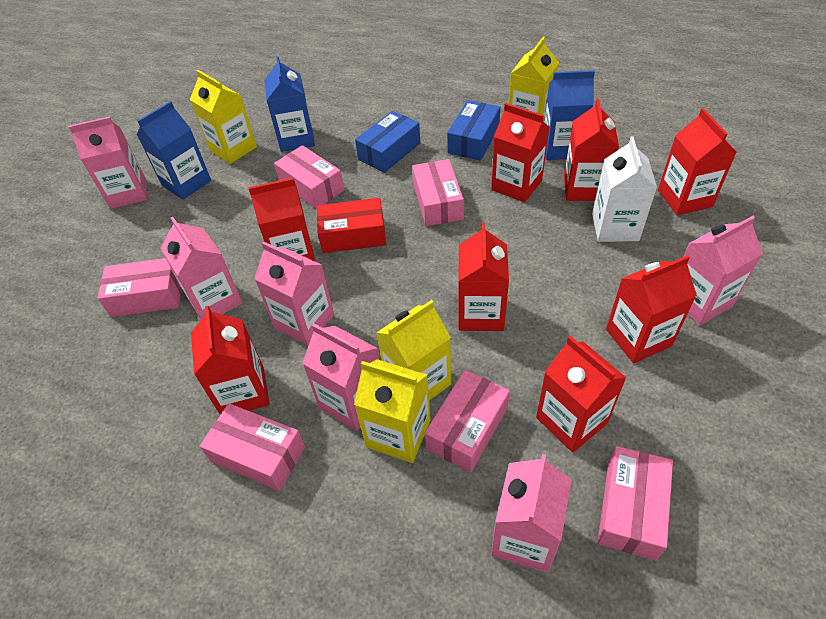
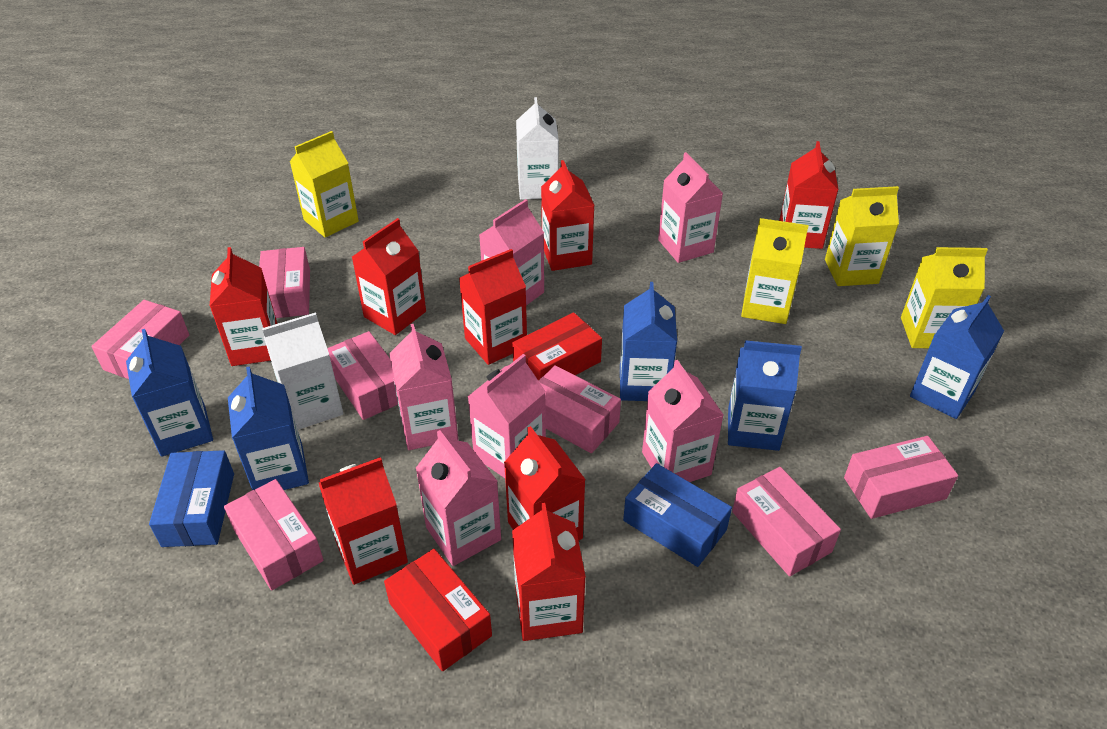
blue carton: 3 -> 5
pink box: 6 -> 7
red box: 1 -> 2
white carton: 1 -> 2

